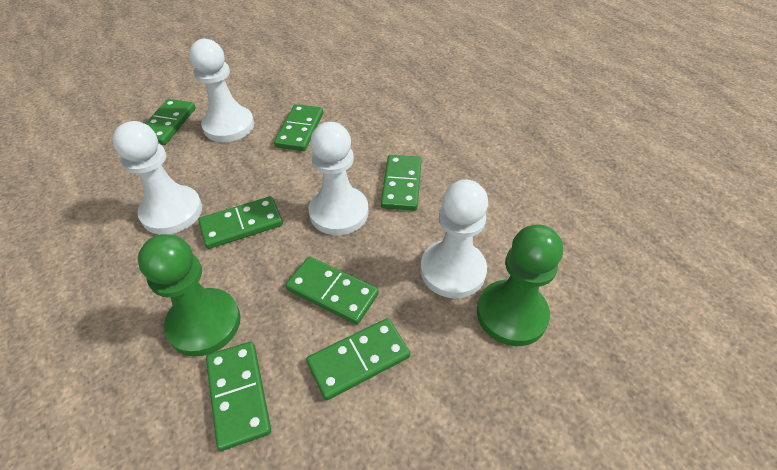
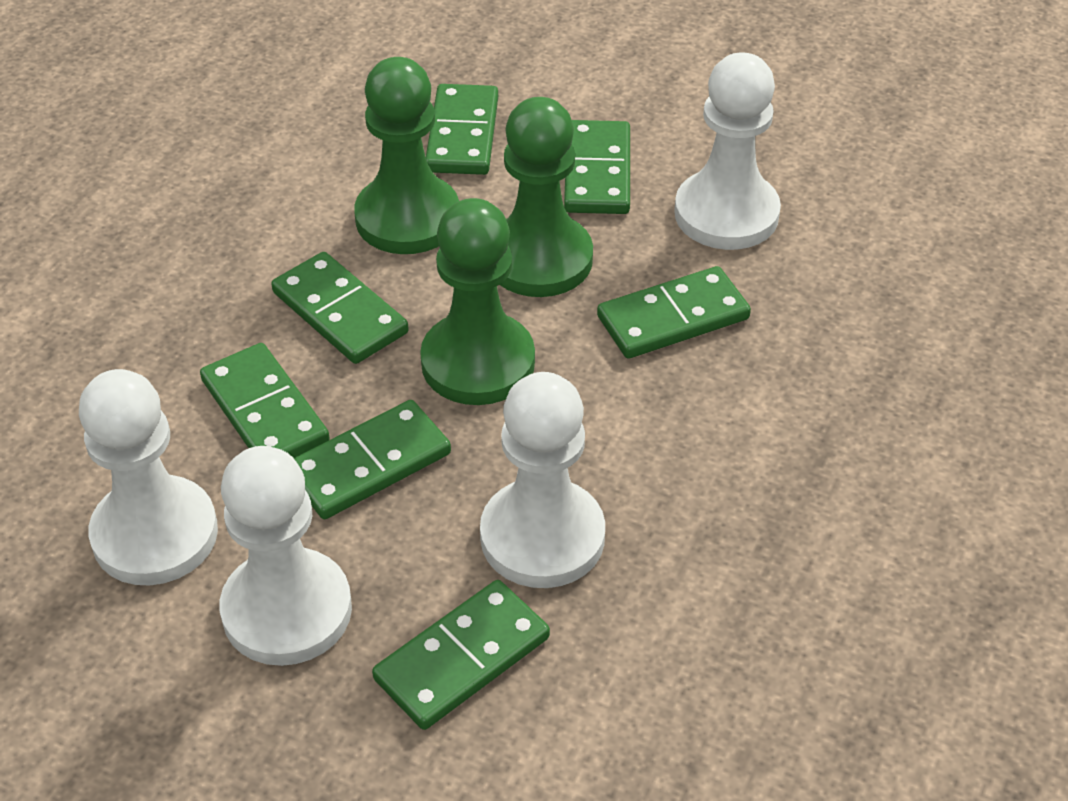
green pawn: 2 -> 3

